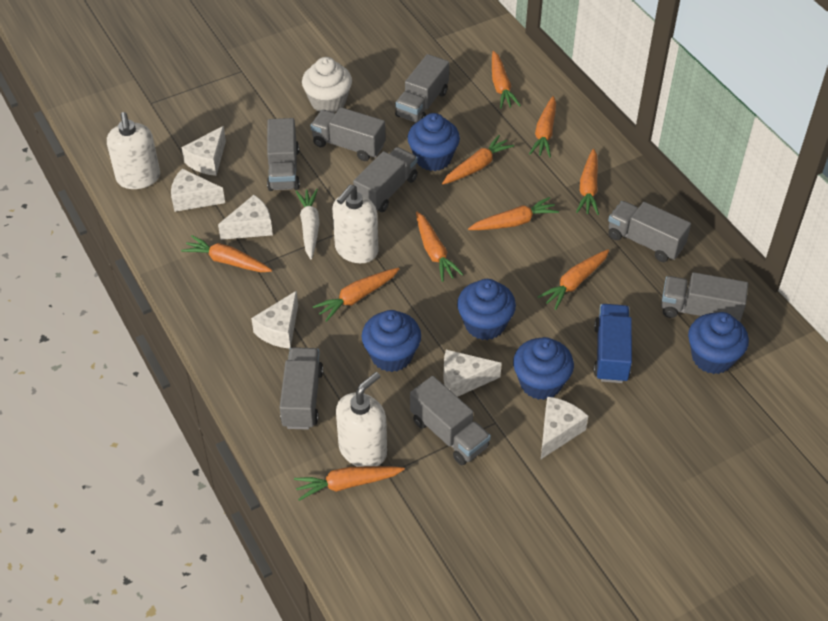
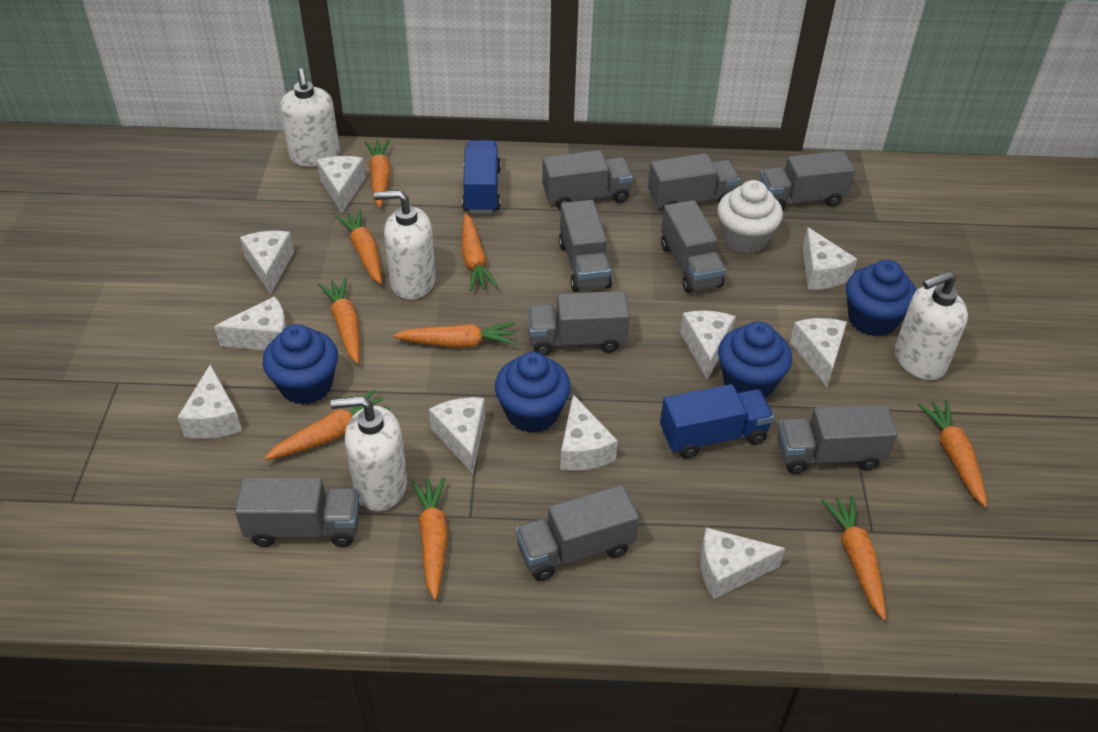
blue cupcake: 5 -> 4
blue truck: 1 -> 2
grey truck: 8 -> 9
orange carrot: 10 -> 9
white carrot: 1 -> 0
white cheese: 6 -> 10
white soap dispenser: 3 -> 4

